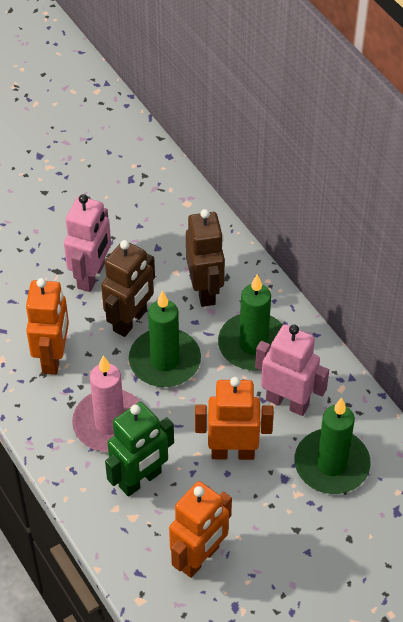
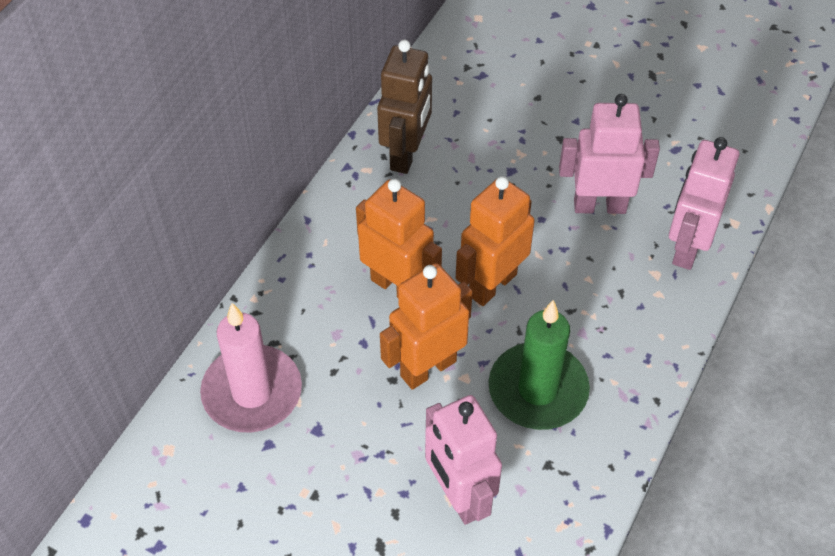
brown robot: 2 -> 1
green candle: 3 -> 1
green robot: 1 -> 0
pink robot: 2 -> 3

